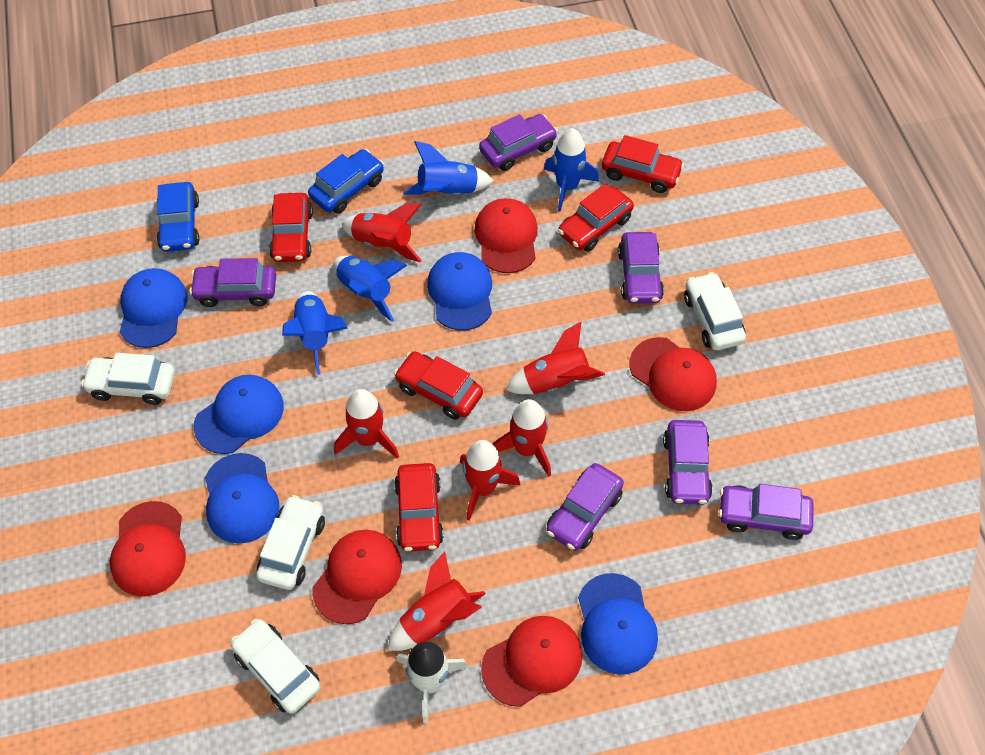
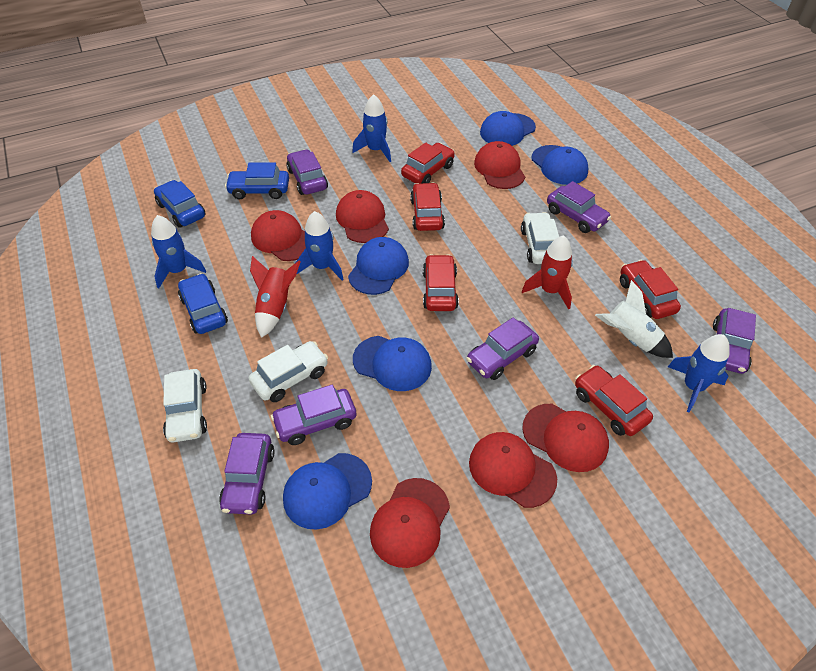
blue car: 2 -> 3
red cap: 5 -> 6
red rocket: 6 -> 2
white car: 4 -> 3

